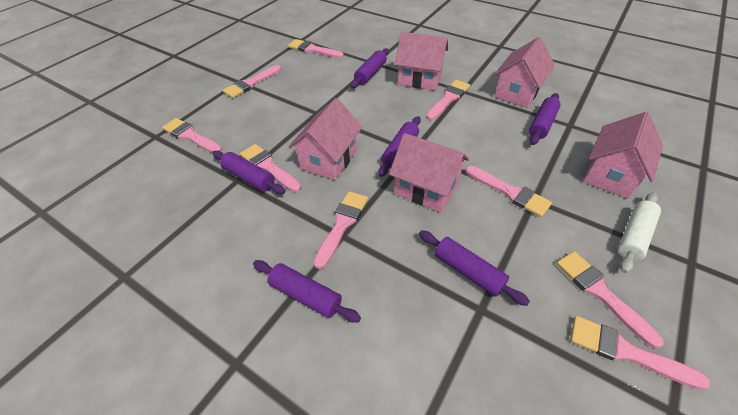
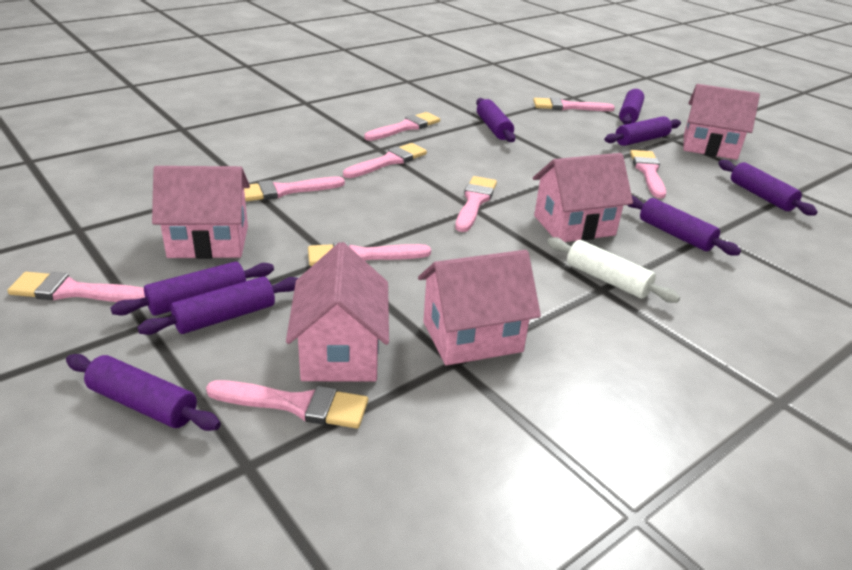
purple rolling pin: 6 -> 8

